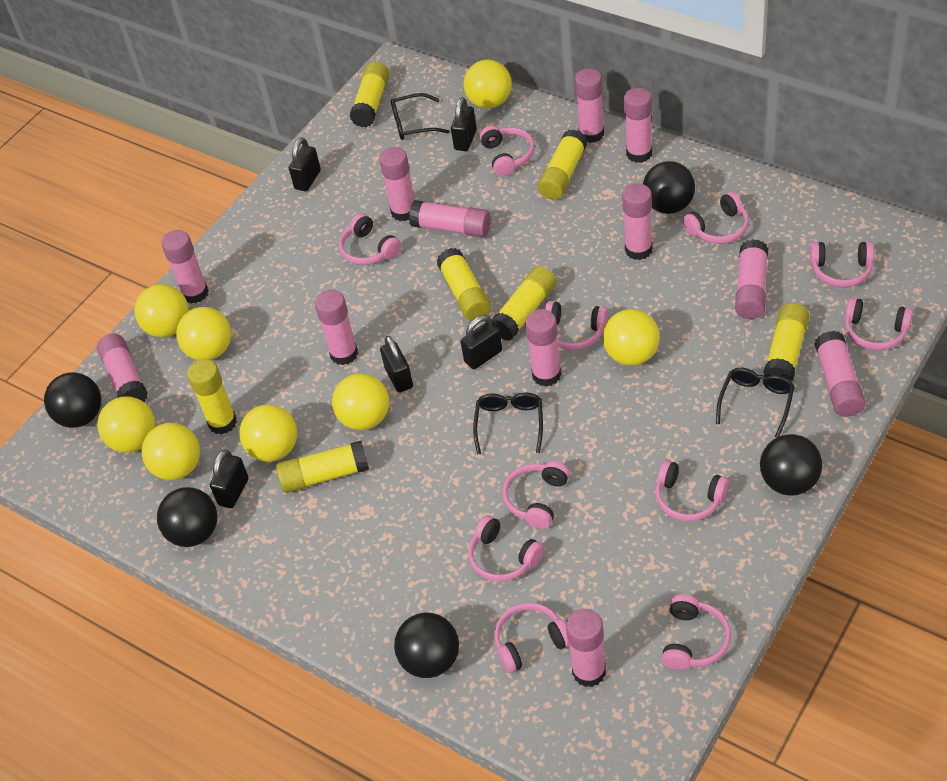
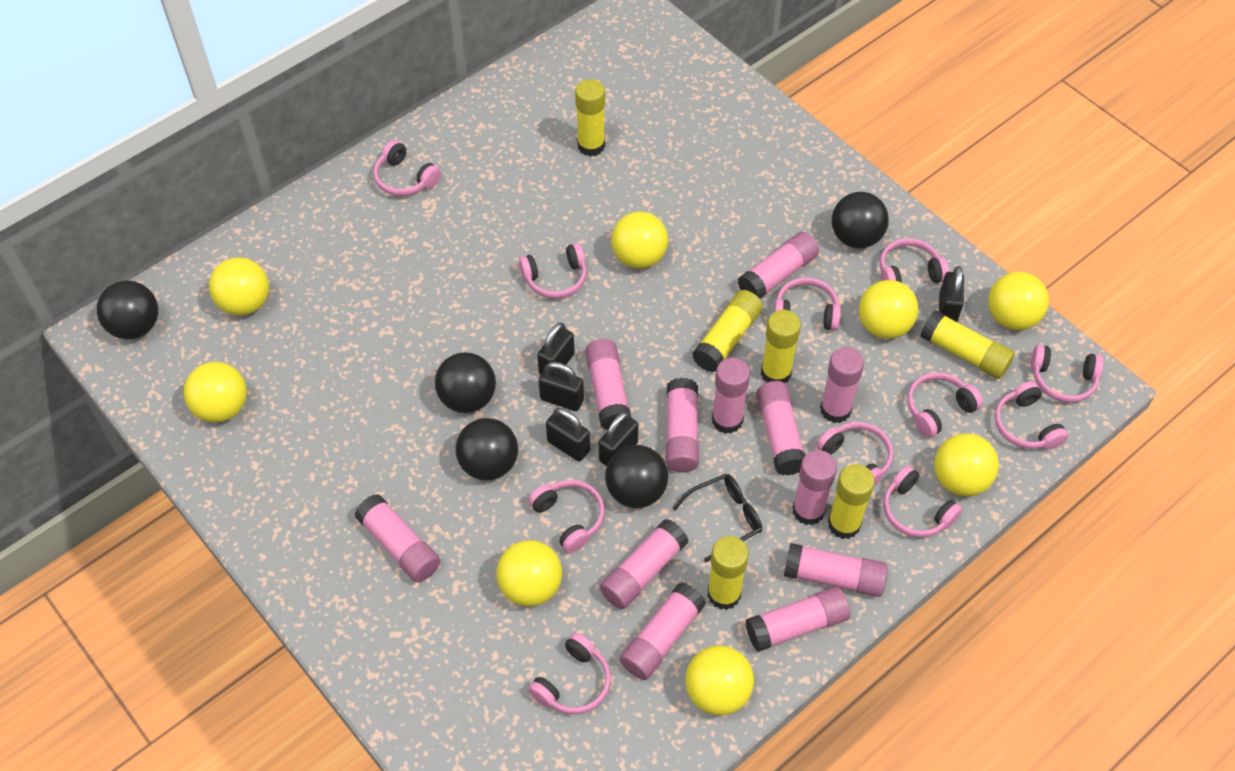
black glasses: 3 -> 1
yellow glue stick: 7 -> 6

